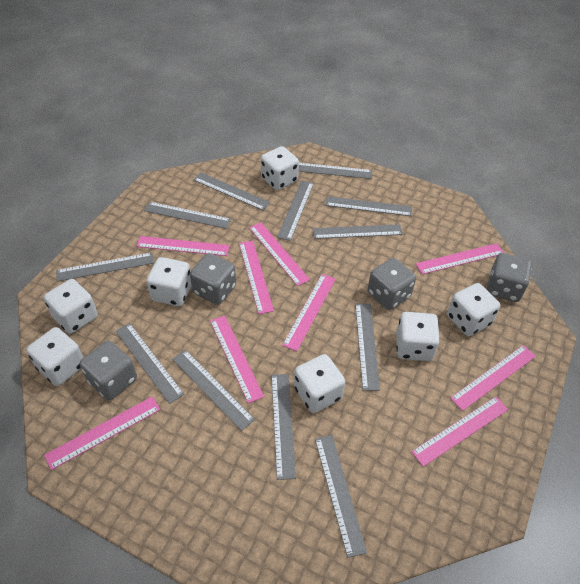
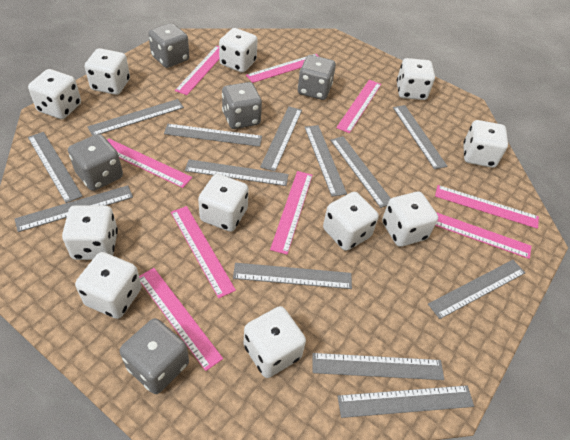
grey dice: 4 -> 5
grey ruler: 12 -> 13
white dice: 7 -> 11

